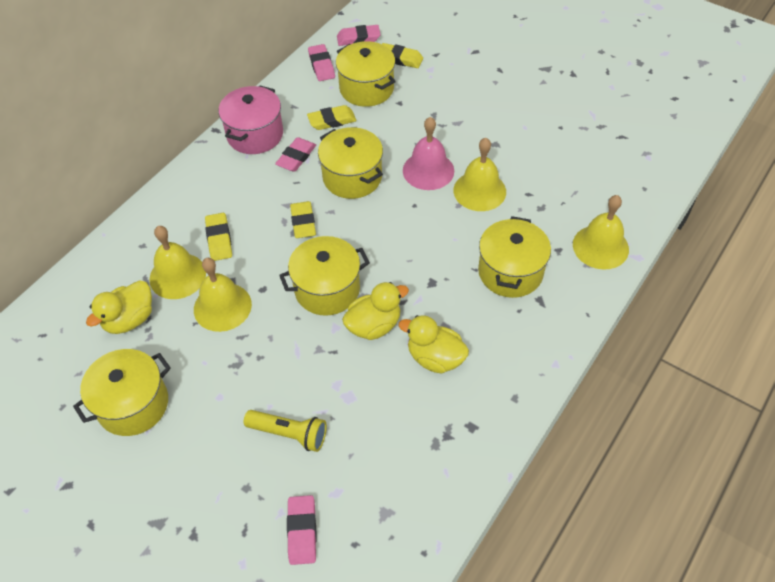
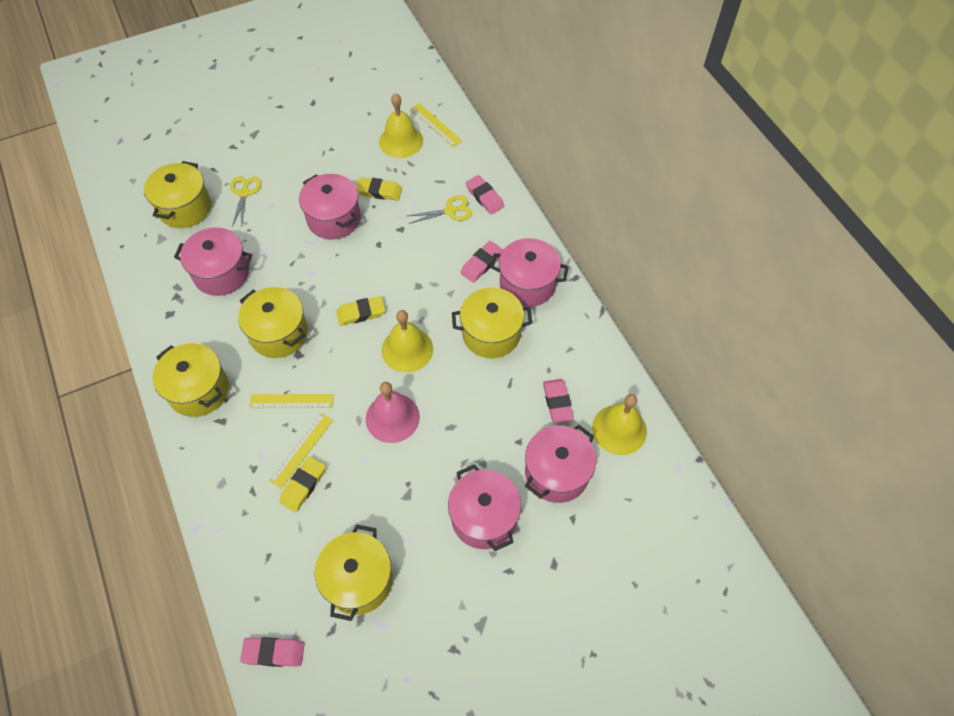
pink pot: 1 -> 5
yellow bell: 4 -> 3
yellow duck: 3 -> 0
yellow eraser: 4 -> 3
yellow flashlight: 1 -> 0
yellow ruler: 0 -> 3
yellow scissors: 0 -> 2

